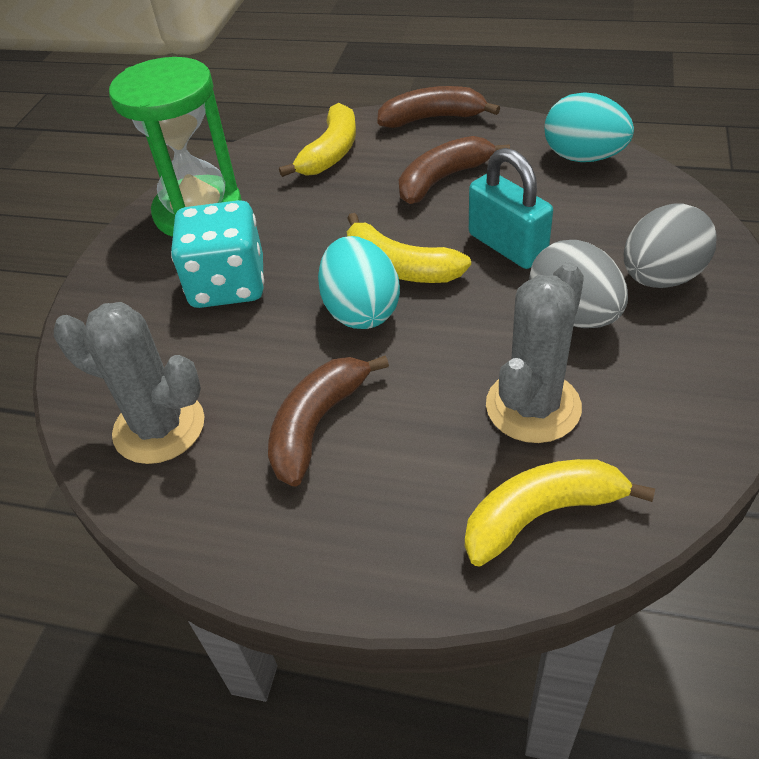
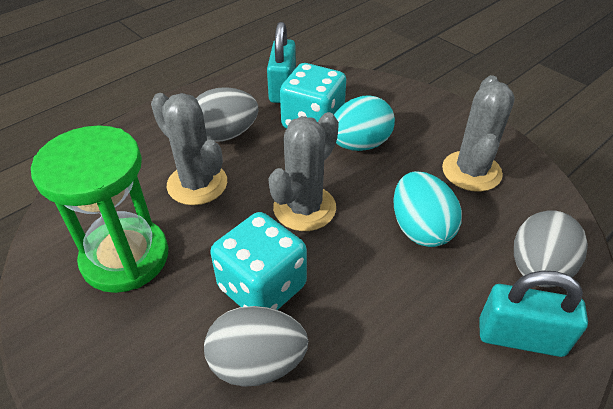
brown banana: 3 -> 0
grey cactus: 2 -> 3
grey egg: 2 -> 3
turquoise dice: 1 -> 2
turquoise padlock: 1 -> 2
yellow banana: 3 -> 0

